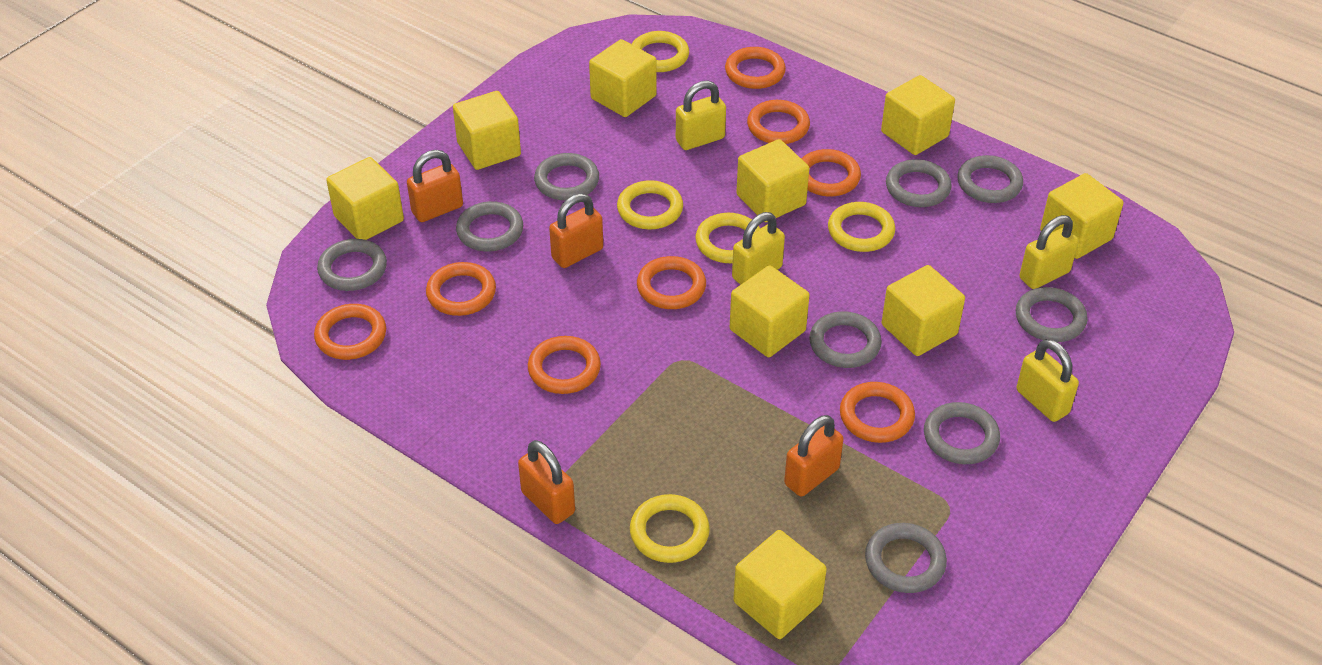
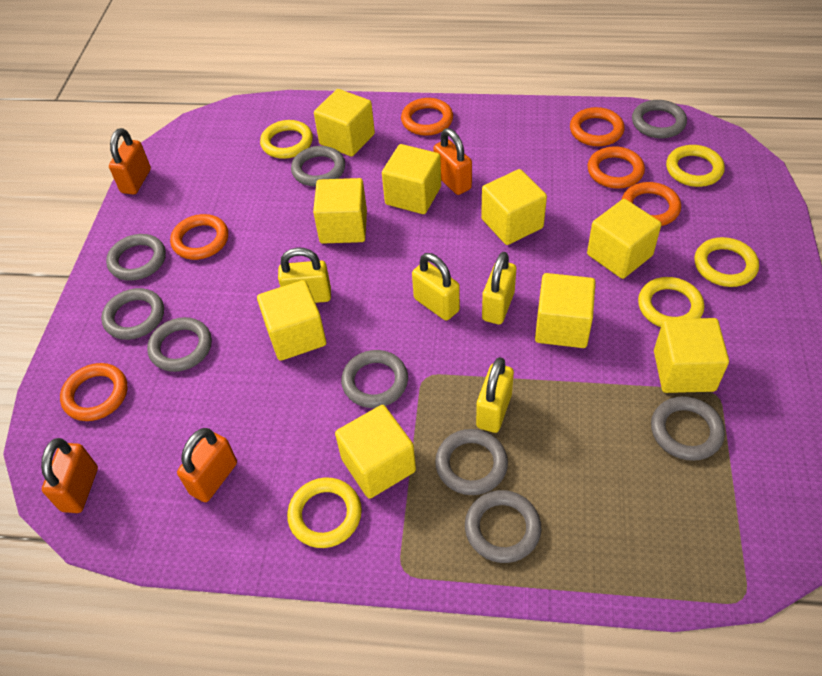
orange ring: 8 -> 6

